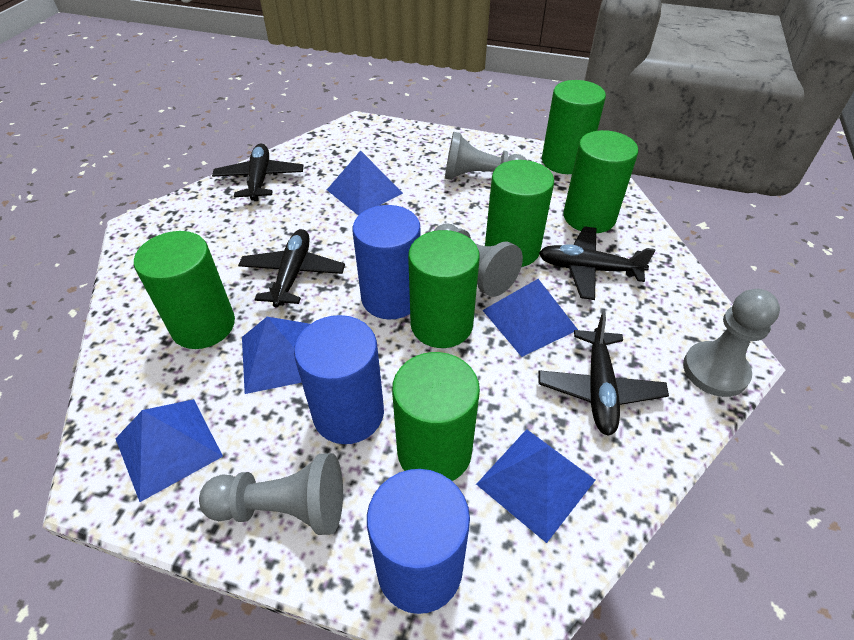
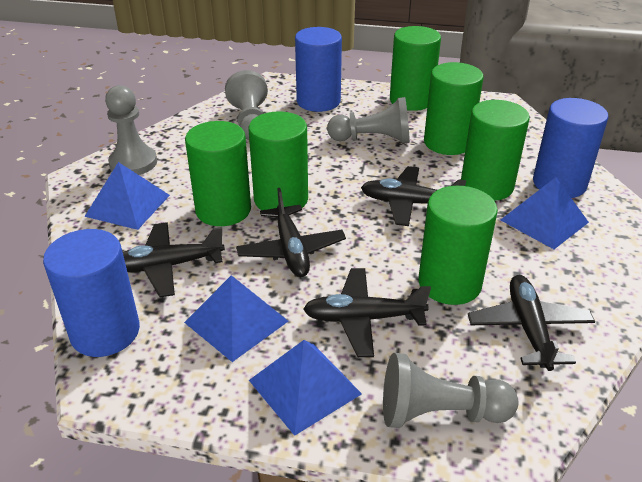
black plane: 4 -> 5
blue pyramid: 5 -> 4

